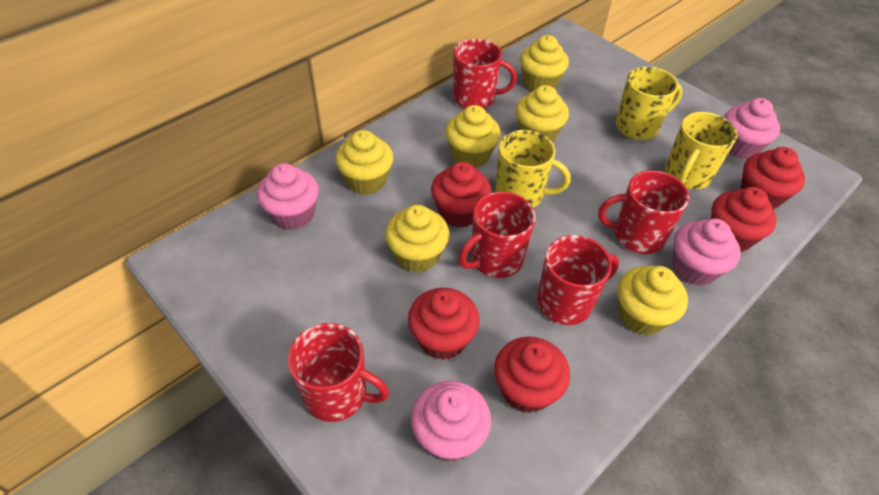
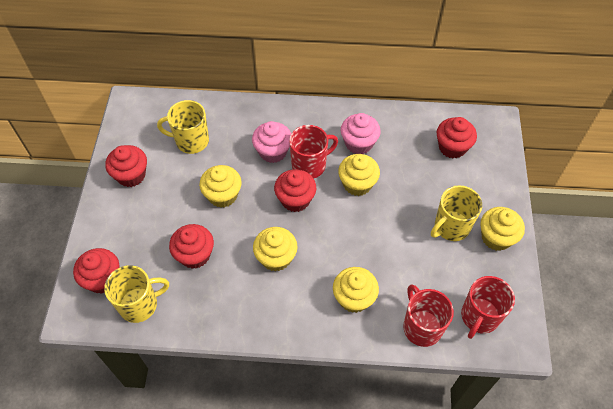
pink cupcake: 4 -> 2
red mug: 5 -> 3
yellow cupcake: 6 -> 5

